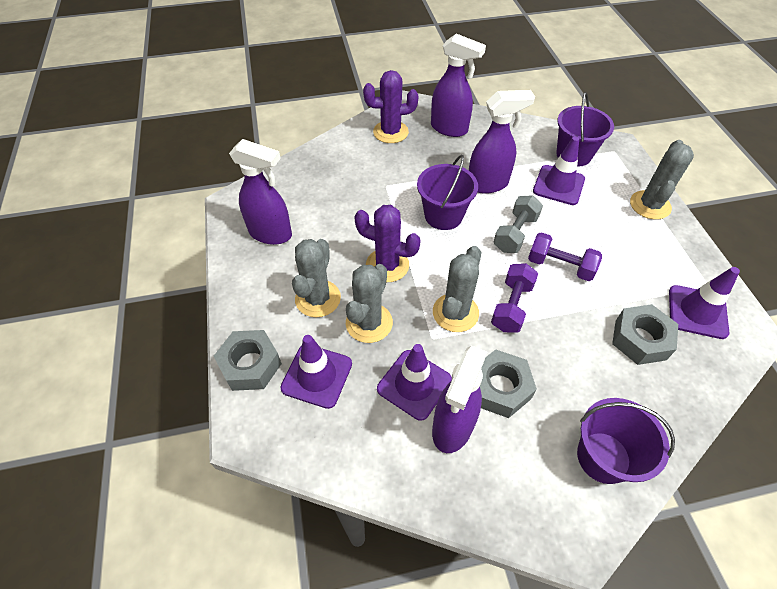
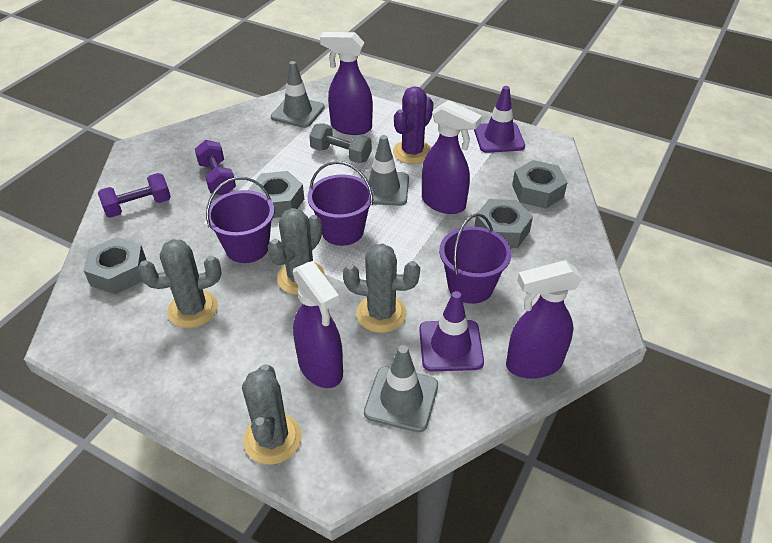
grey nut: 3 -> 4
grey traffic cone: 0 -> 3
purple cactus: 2 -> 1
purple traffic cone: 4 -> 2

